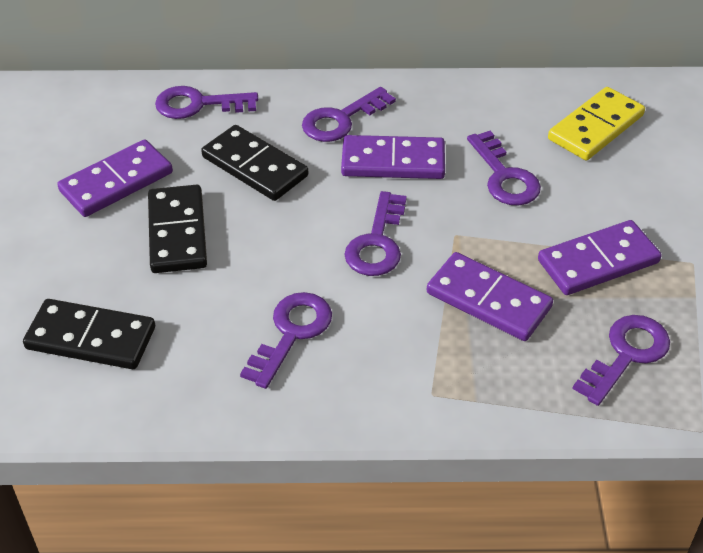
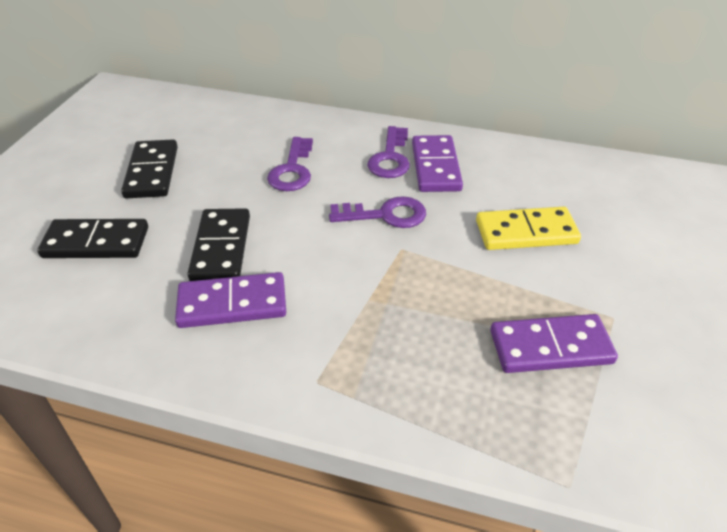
purple domino: 4 -> 3
purple key: 6 -> 3

